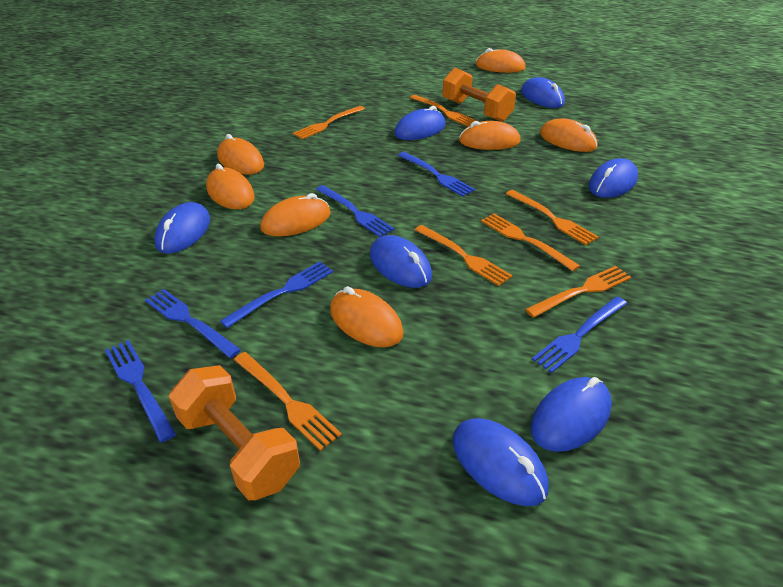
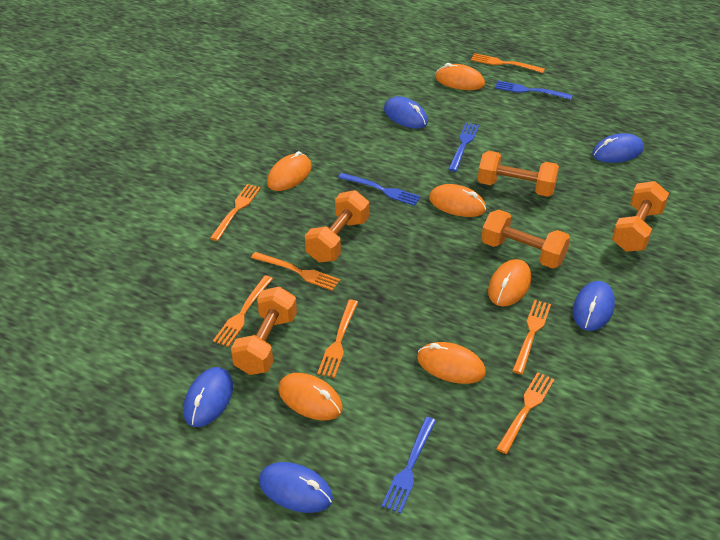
blue fork: 6 -> 4
blue mouse: 7 -> 5
orange dumbbell: 2 -> 5
orange mouse: 7 -> 6

